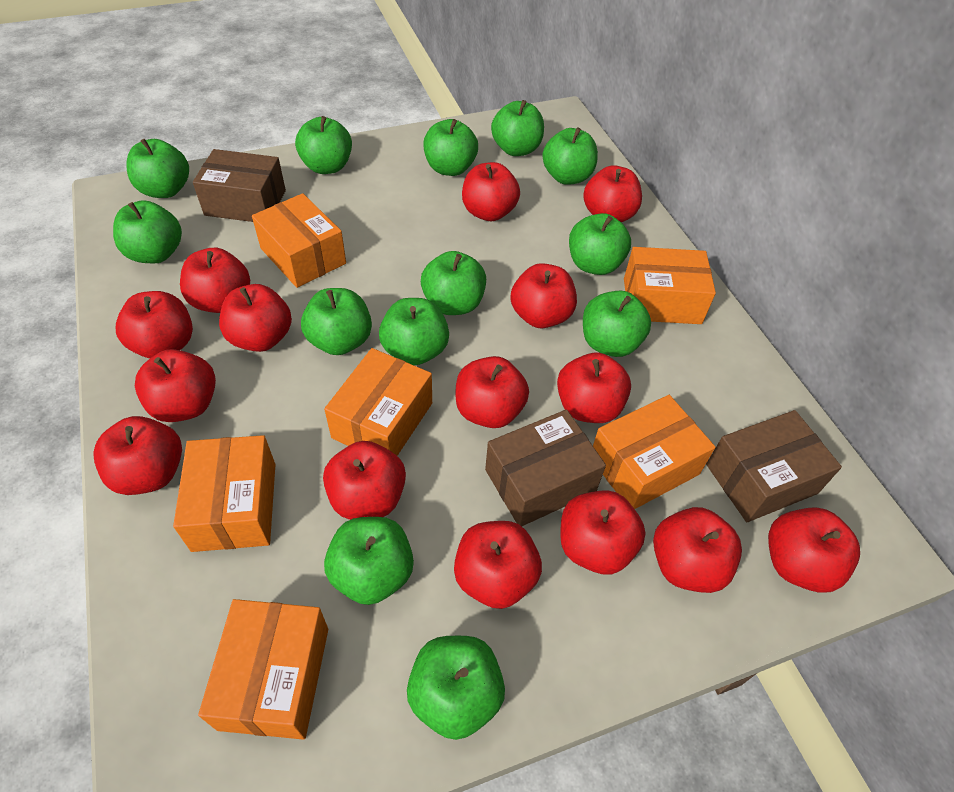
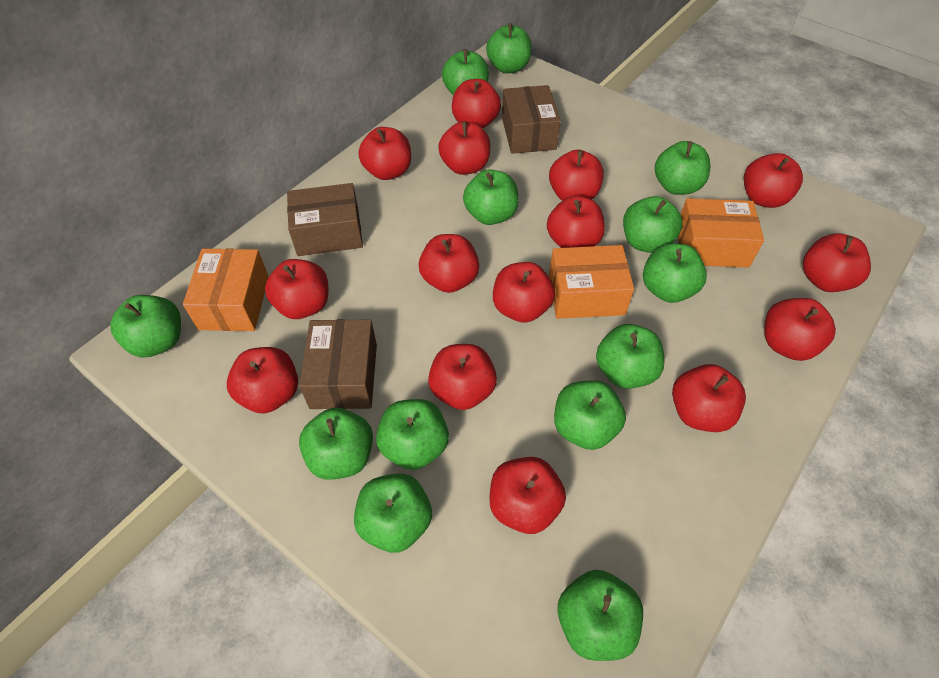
orange box: 6 -> 3

